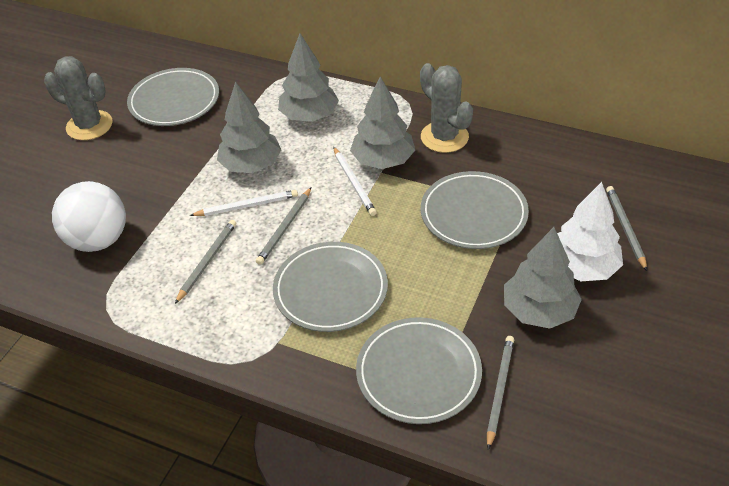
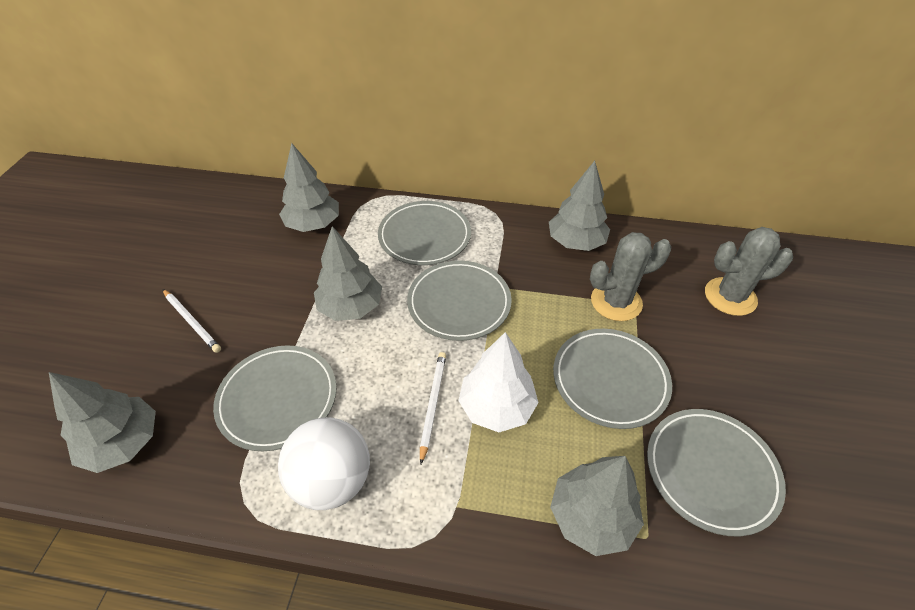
grey pencil: 4 -> 0
grey plate: 4 -> 5
grey tree: 4 -> 5

